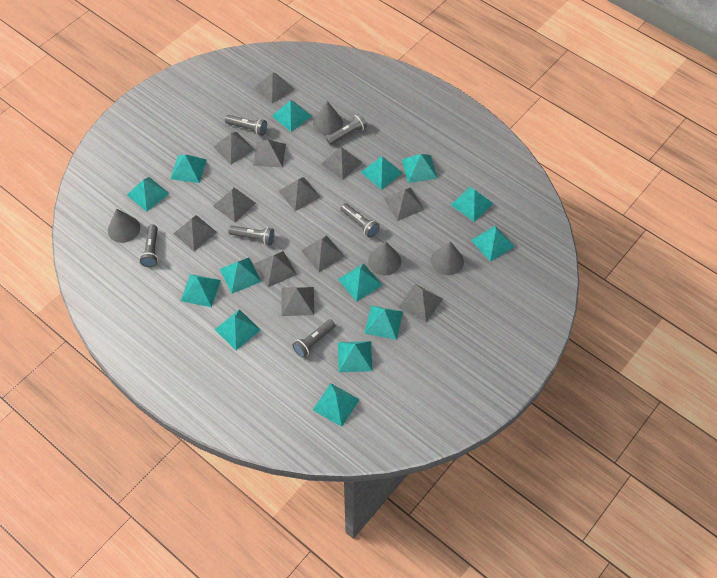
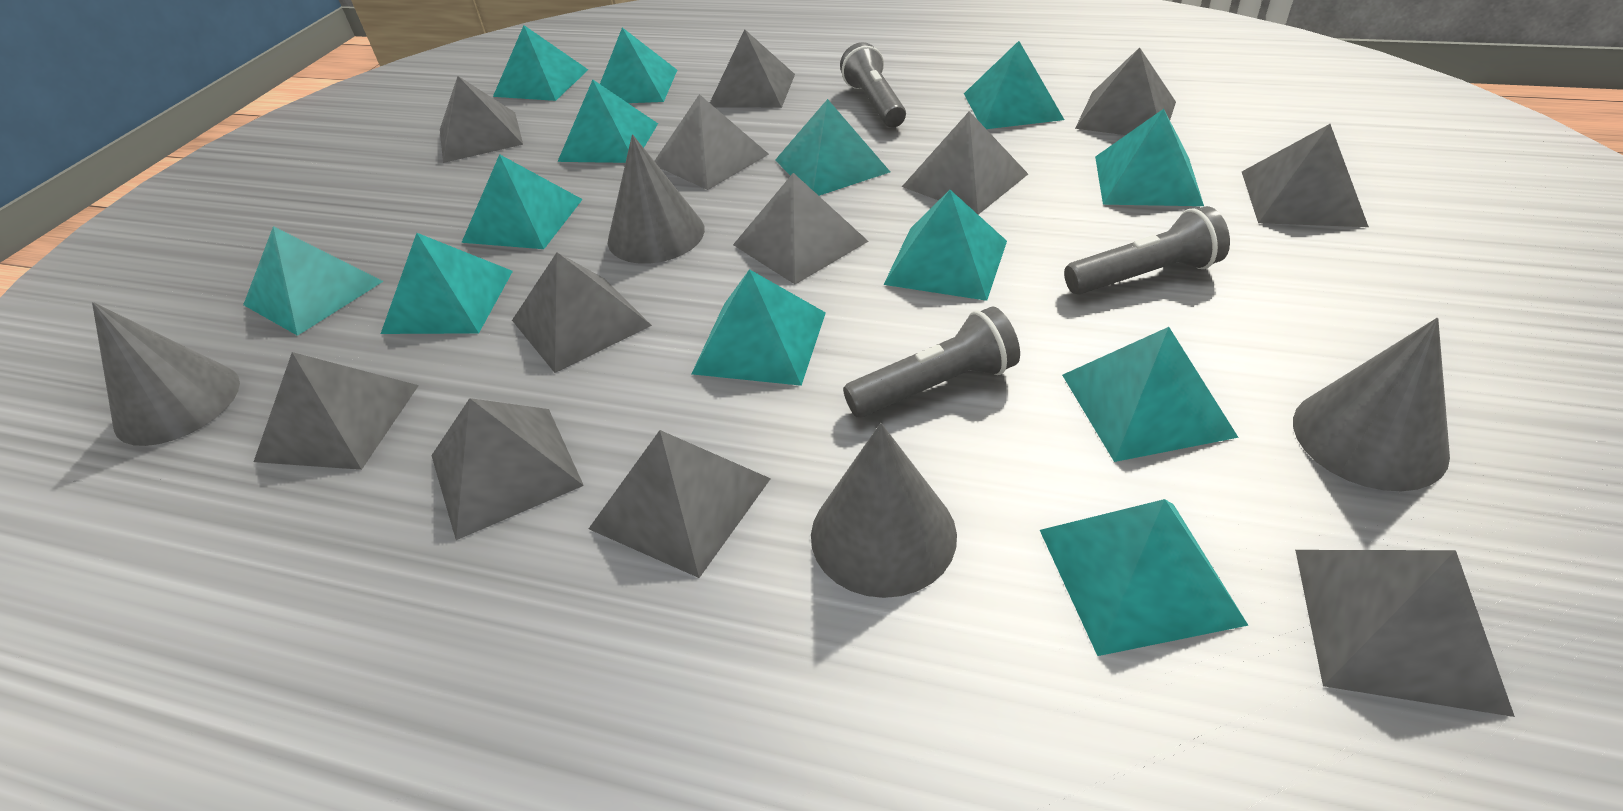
grey flashlight: 6 -> 3
turquoise pyramid: 14 -> 13

